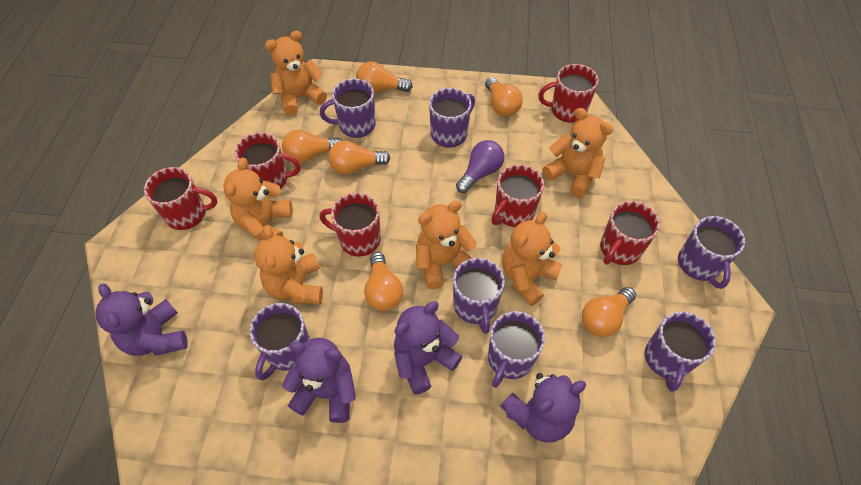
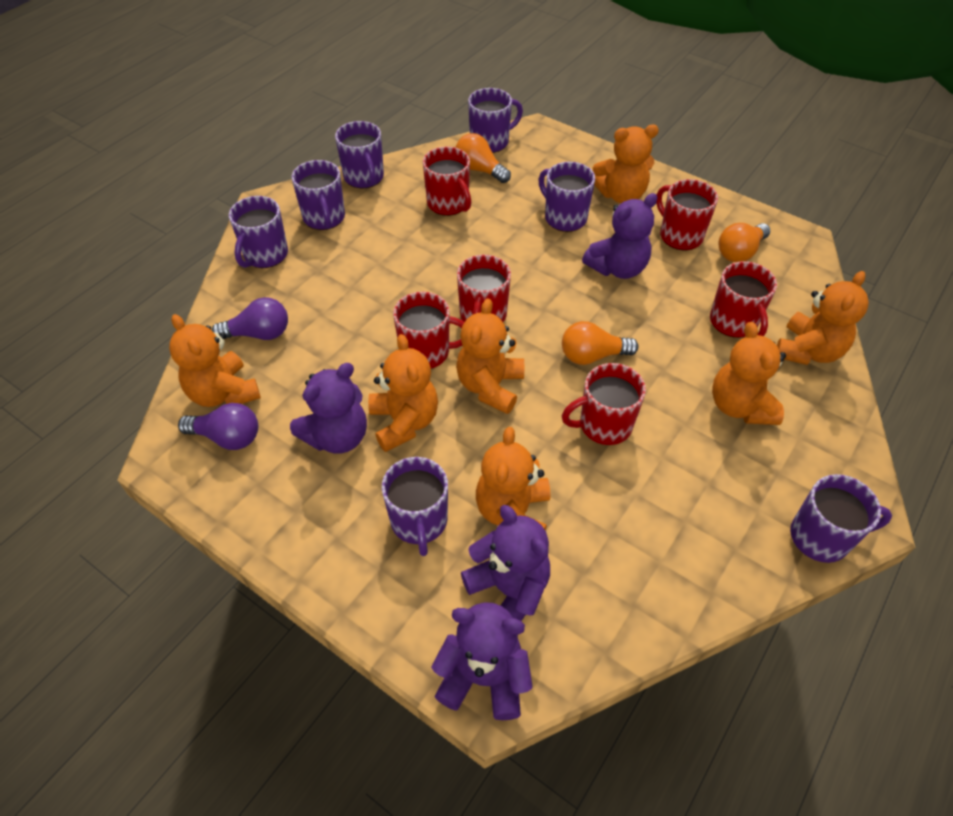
orange light bulb: 6 -> 3
orange teddy bear: 6 -> 7
purple light bulb: 1 -> 2

